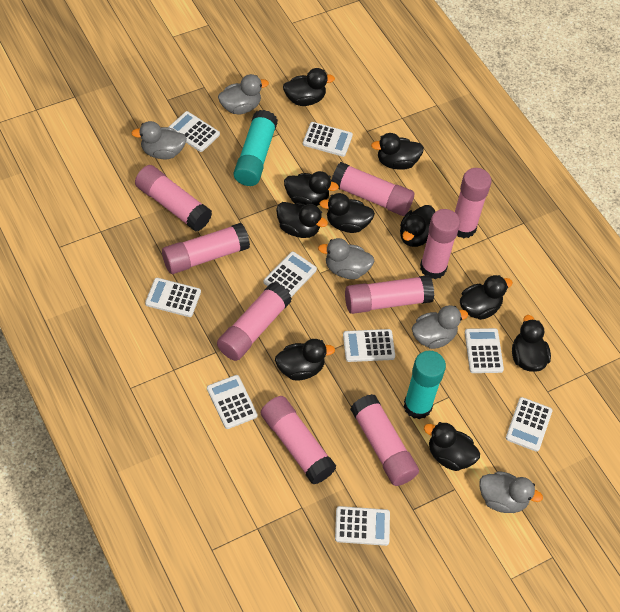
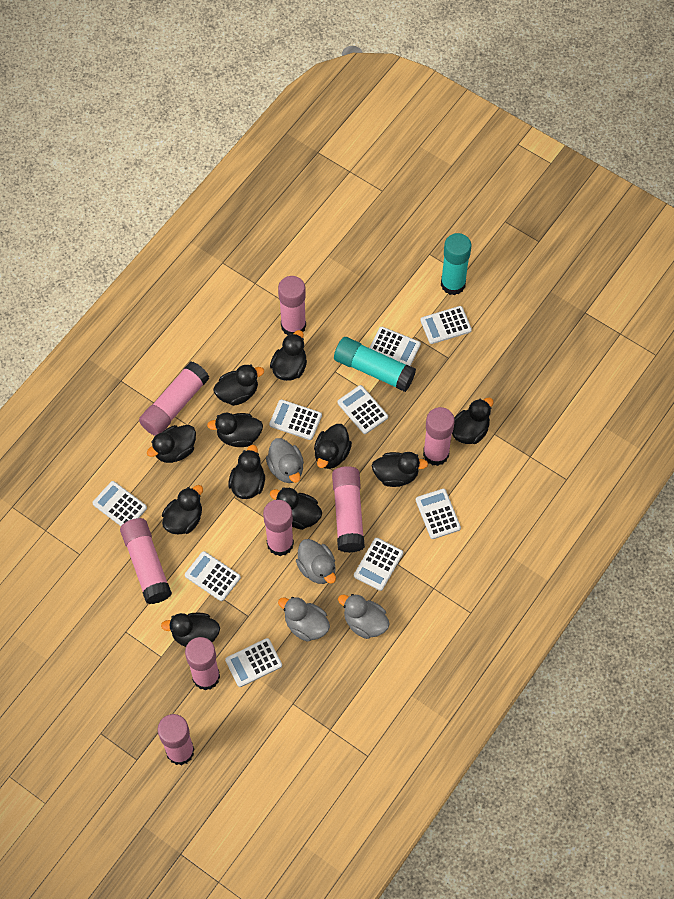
black duck: 10 -> 11
grey duck: 5 -> 4
pink glue stick: 9 -> 8

